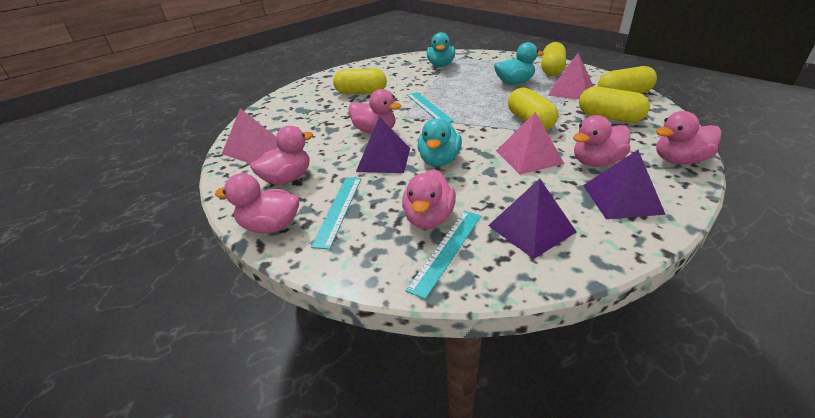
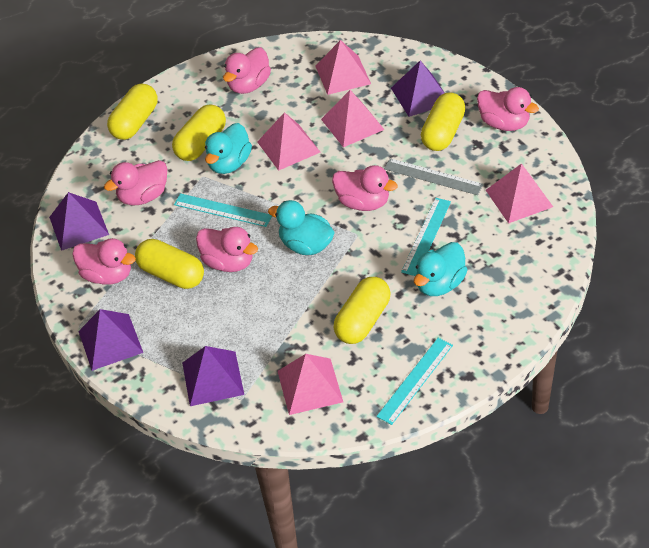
grey ruler: 0 -> 1
pink pyramid: 3 -> 5
purple pyramid: 3 -> 4

